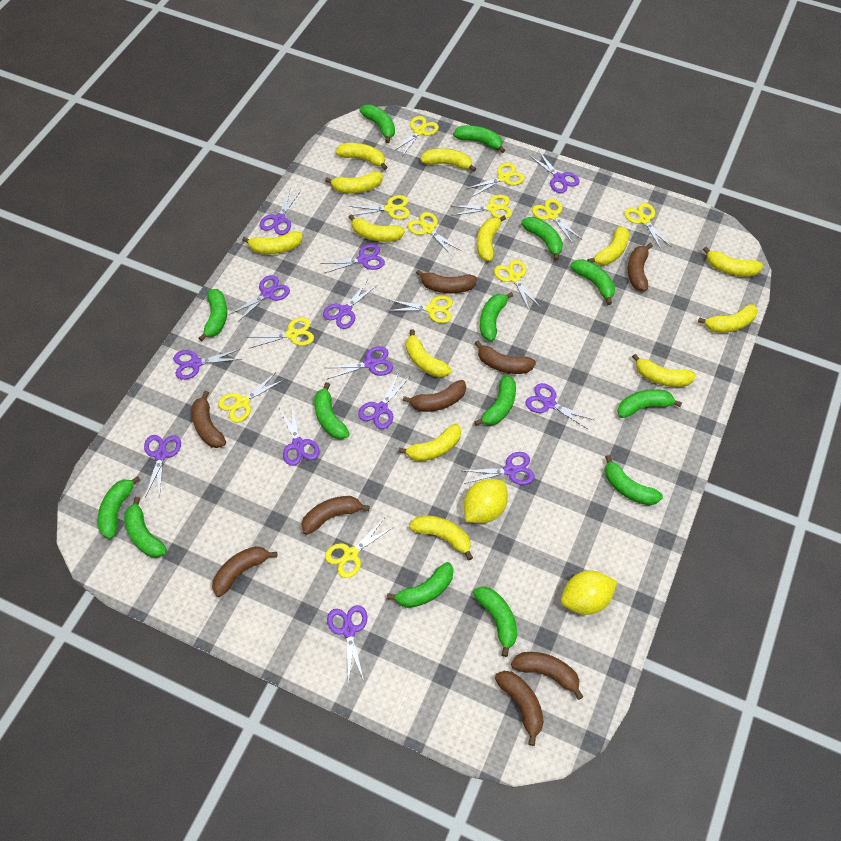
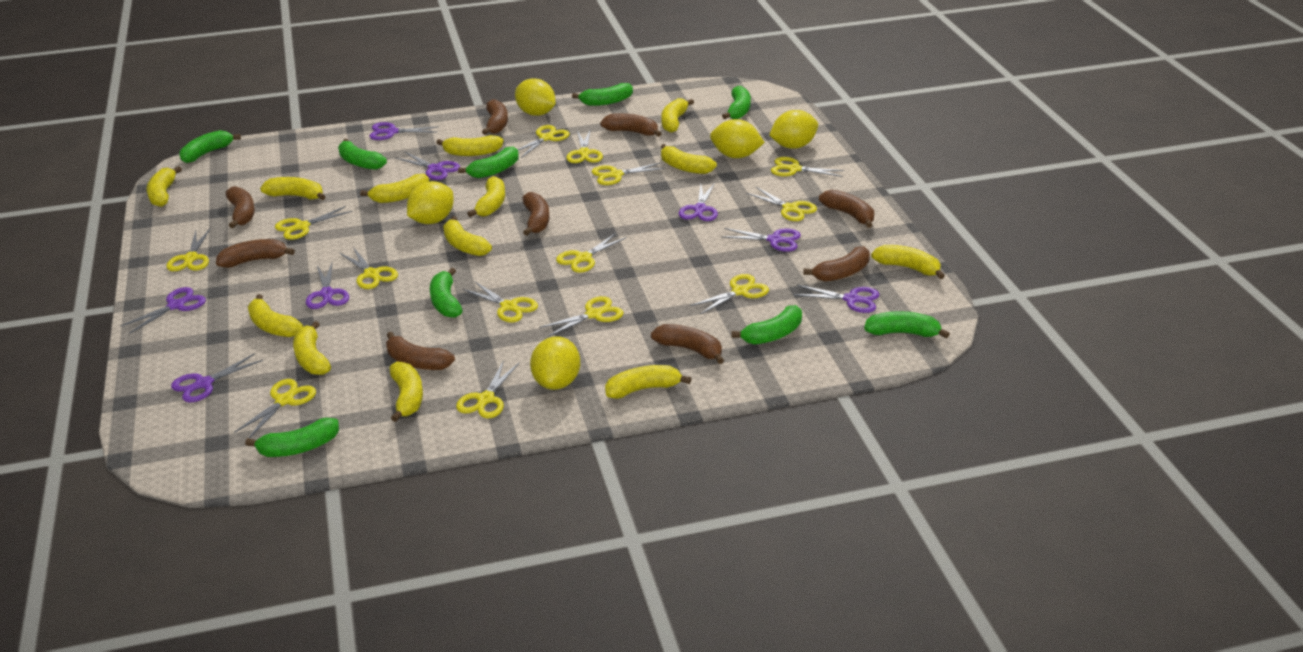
green banana: 14 -> 9
purple scissors: 13 -> 8
yellow lemon: 2 -> 5
yellow scissors: 12 -> 14

